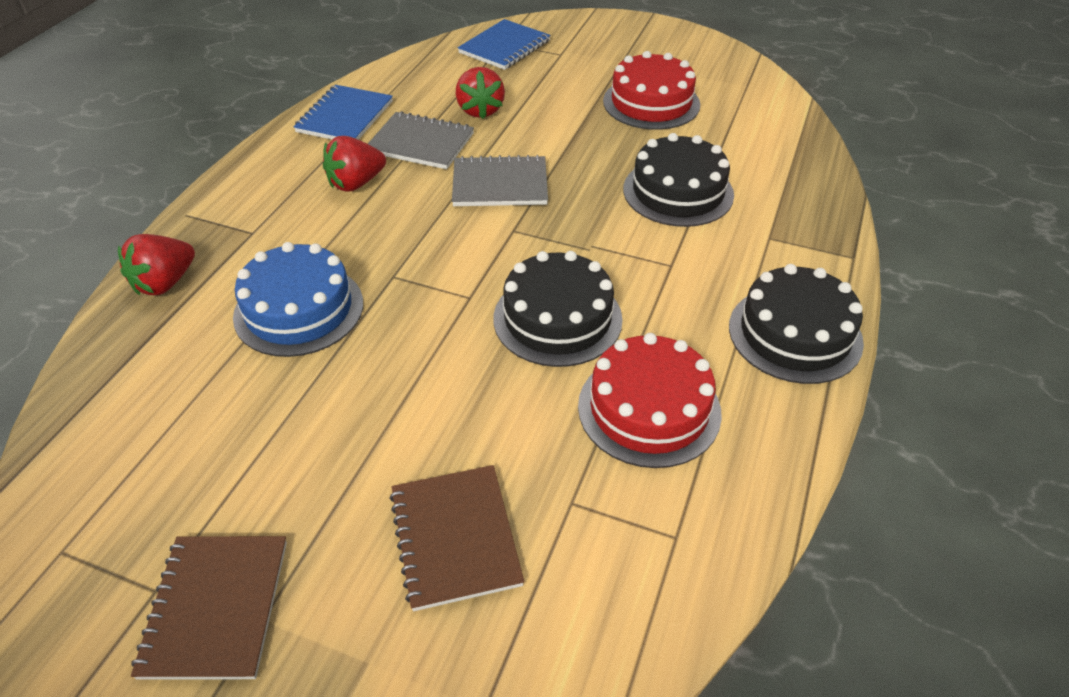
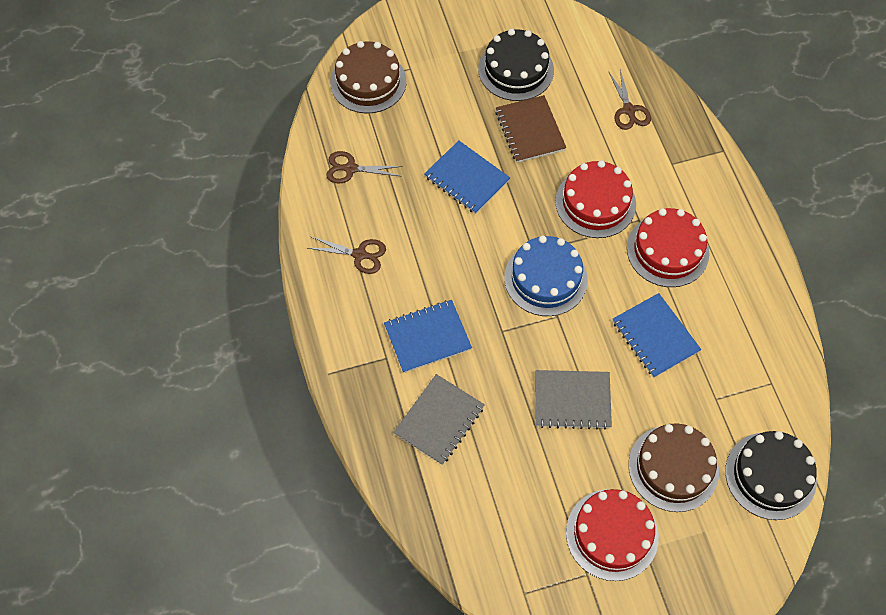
black cake: 3 -> 2
blue notebook: 2 -> 3
brown cake: 0 -> 2
brown notebook: 2 -> 1
brown scissors: 0 -> 3
red cake: 2 -> 3
red strawberry: 3 -> 0

